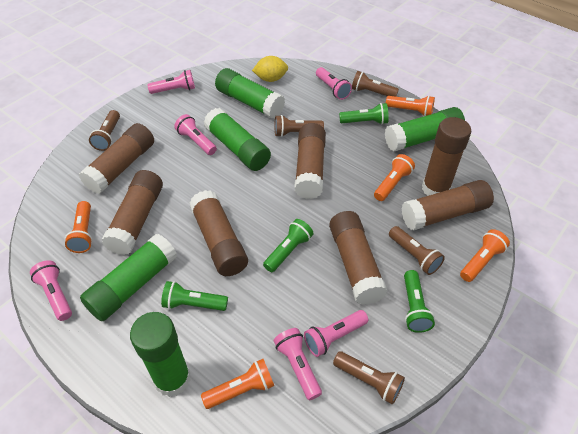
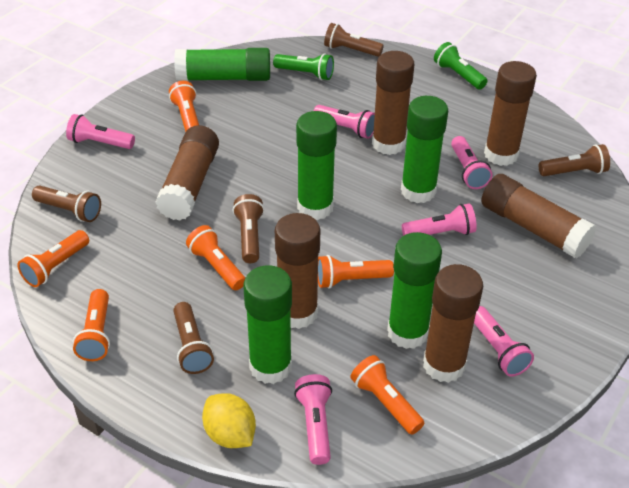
brown glue stick: 7 -> 6
green flashlight: 4 -> 2
orange flashlight: 5 -> 6

